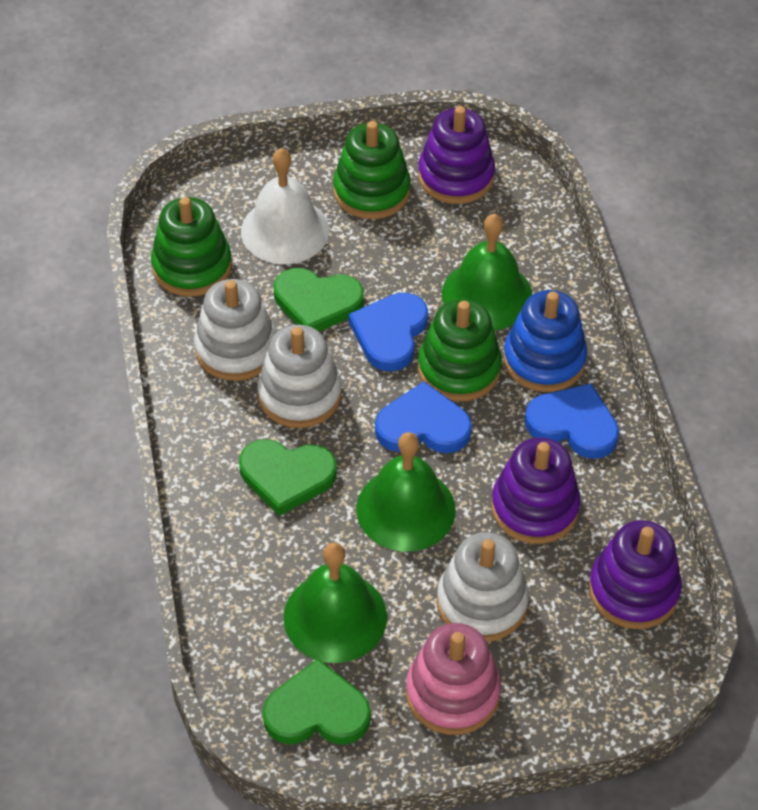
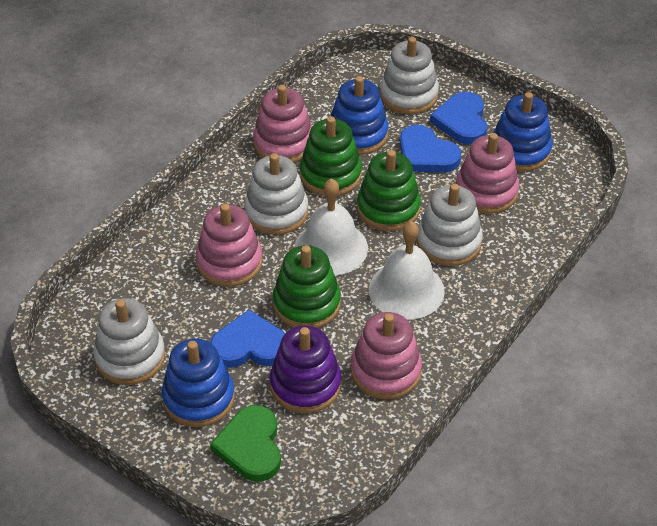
blue stacking toy: 1 -> 3
green bell: 3 -> 0
green heart: 3 -> 1
pink stacking toy: 1 -> 4
purple stacking toy: 3 -> 1
white bell: 1 -> 2
white stacking toy: 3 -> 4

